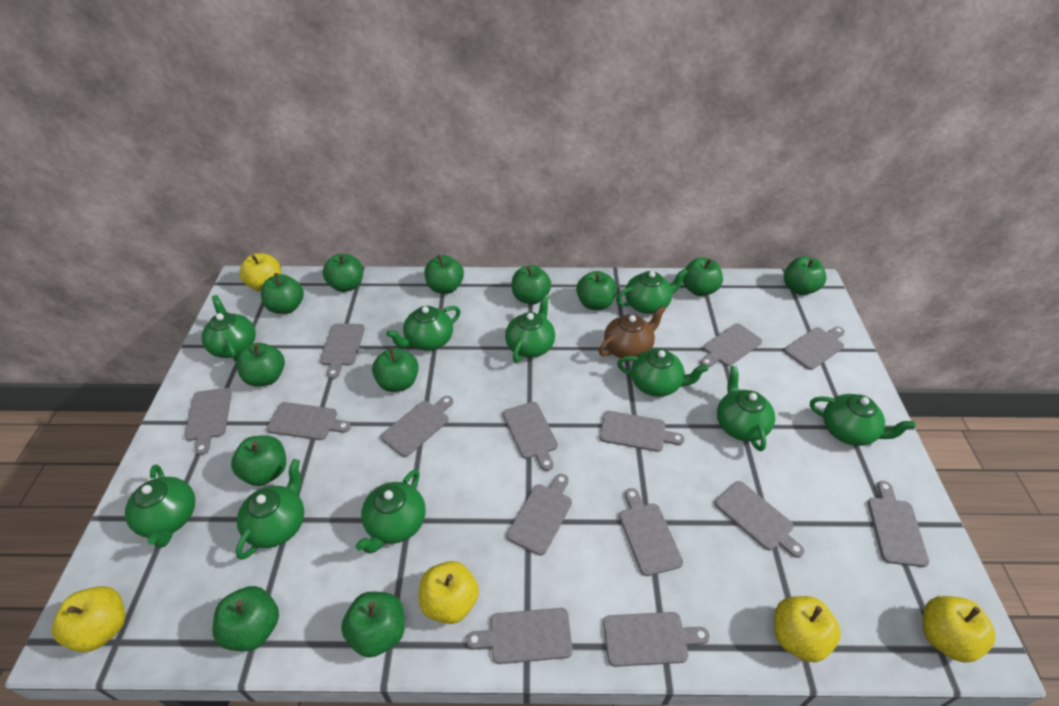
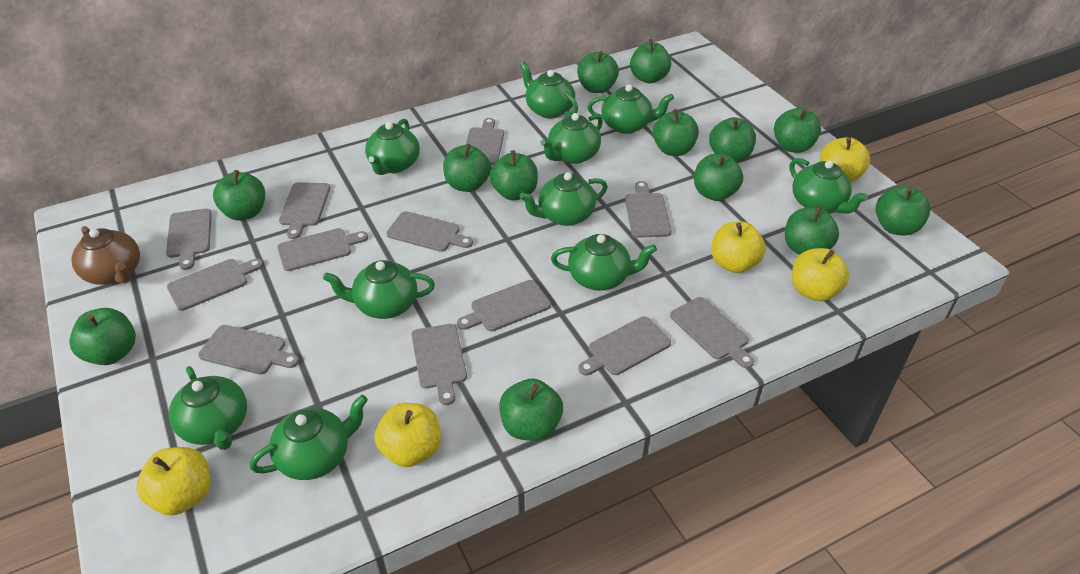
green apple: 12 -> 13
grey cutting board: 14 -> 12

